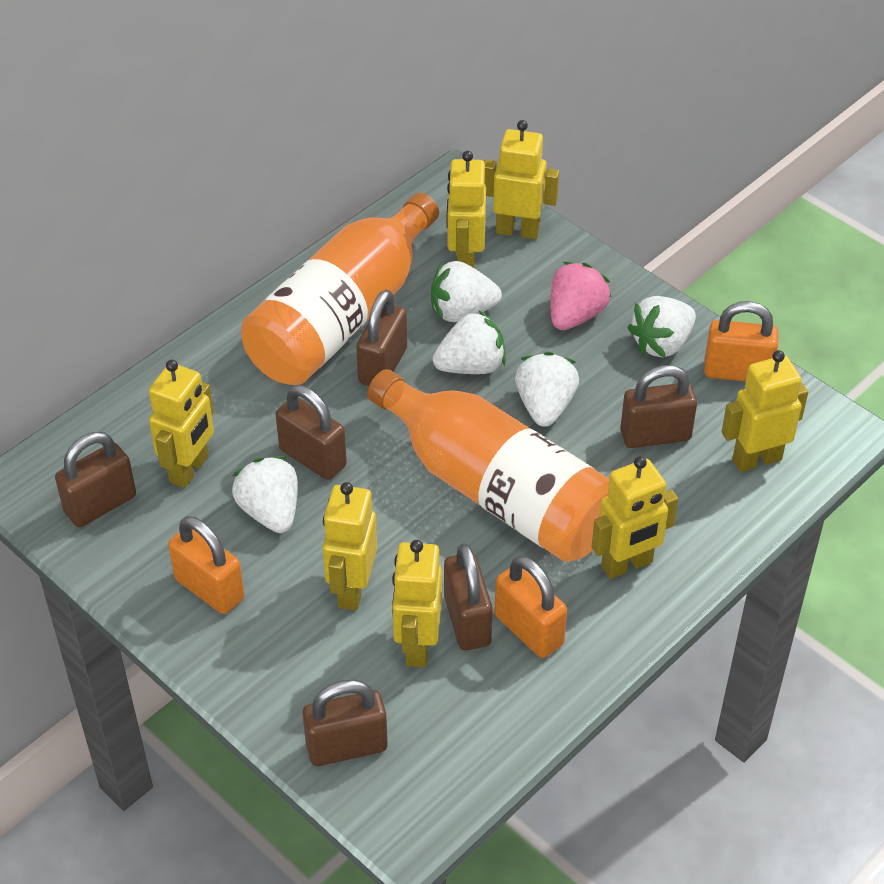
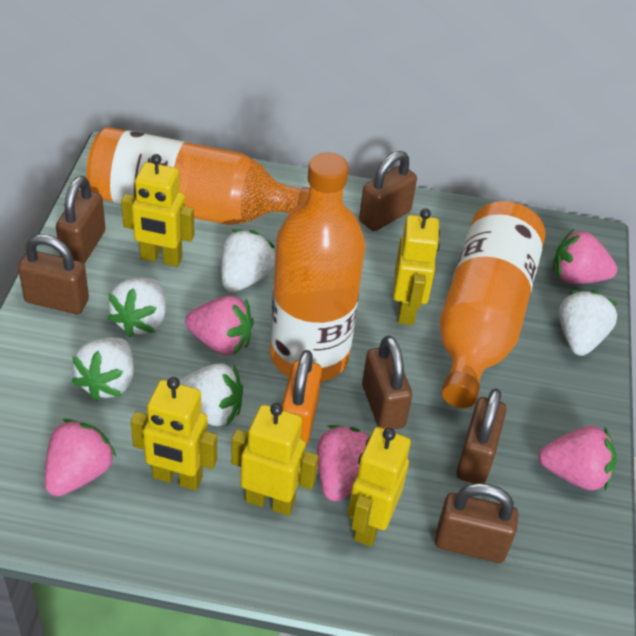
orange bottle: 2 -> 3
orange padlock: 3 -> 1
pink strawberry: 1 -> 5
yellow robot: 7 -> 5

